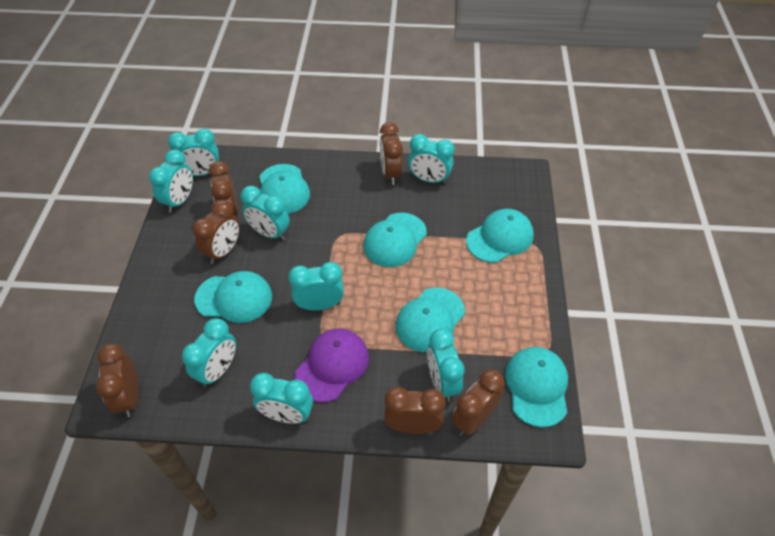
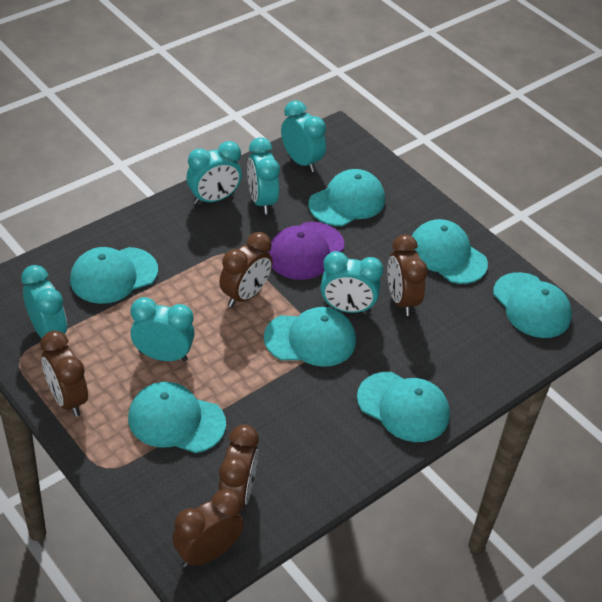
brown clock: 6 -> 5
turquoise cap: 6 -> 7
turquoise clock: 8 -> 6

